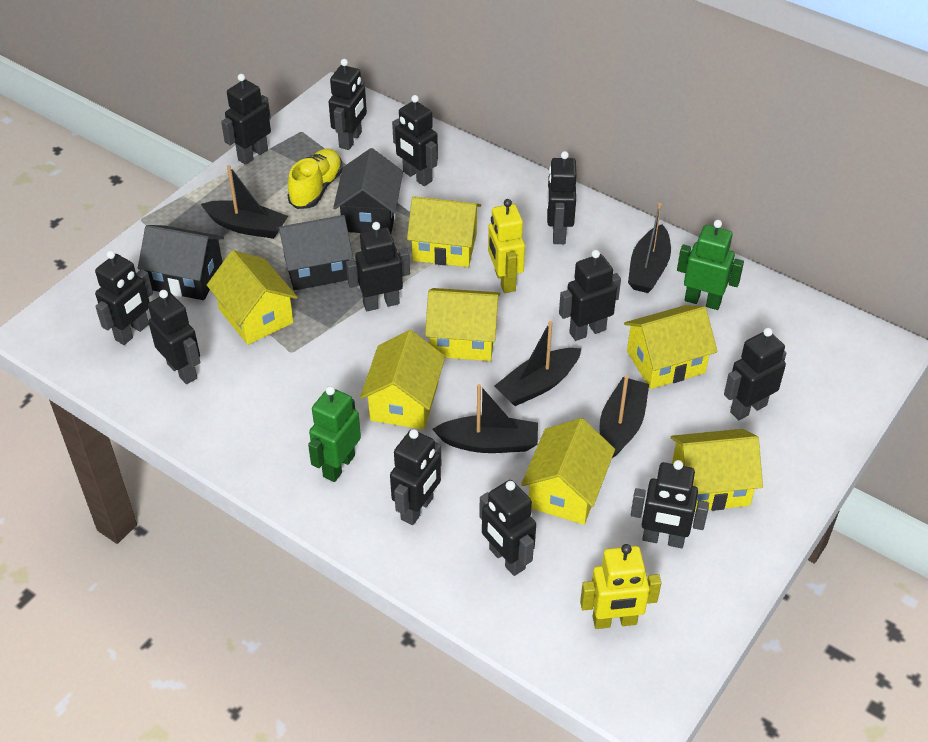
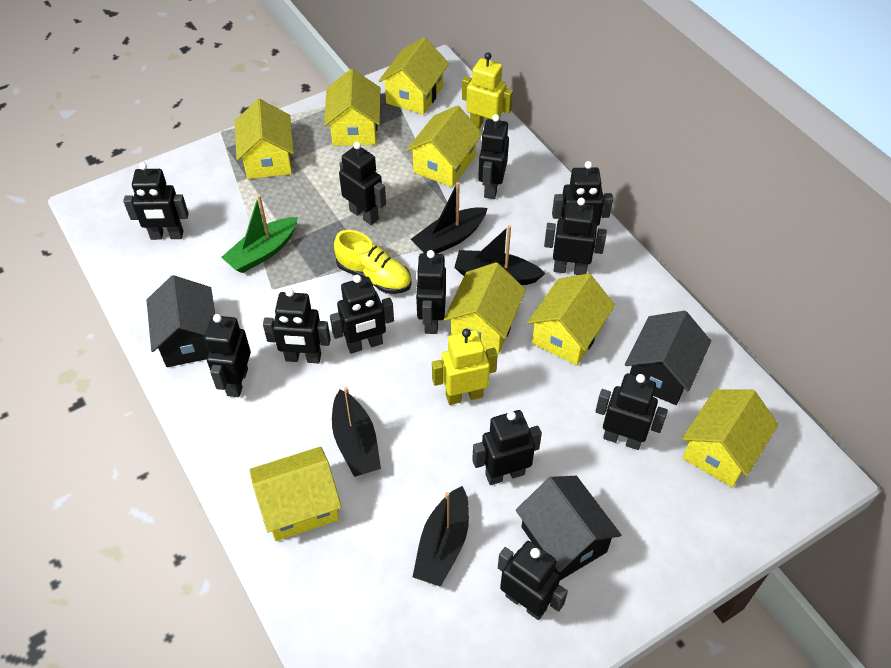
black boat: 5 -> 4
green boat: 0 -> 1
green robot: 2 -> 0
yellow house: 7 -> 8

